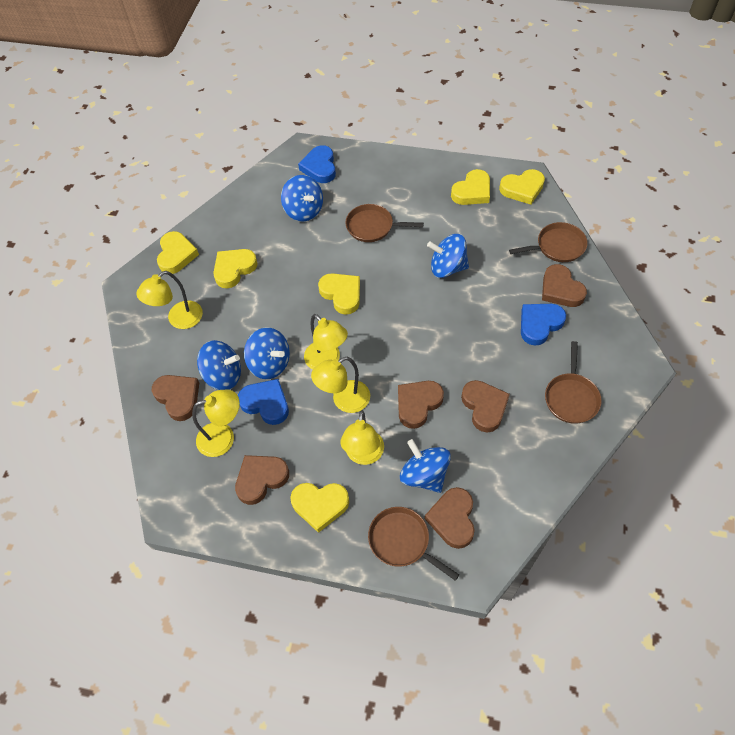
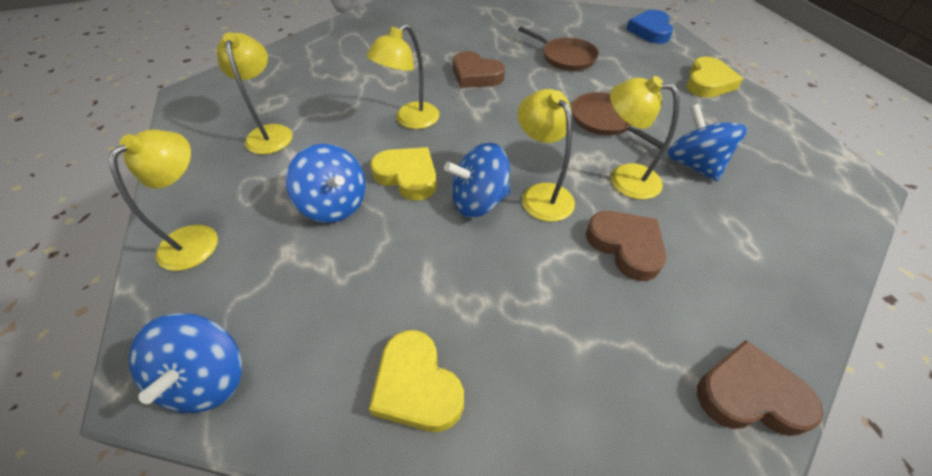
blue heart: 3 -> 1
blue spinning top: 5 -> 4
brown heart: 6 -> 3
brown pan: 4 -> 2
yellow heart: 6 -> 3

